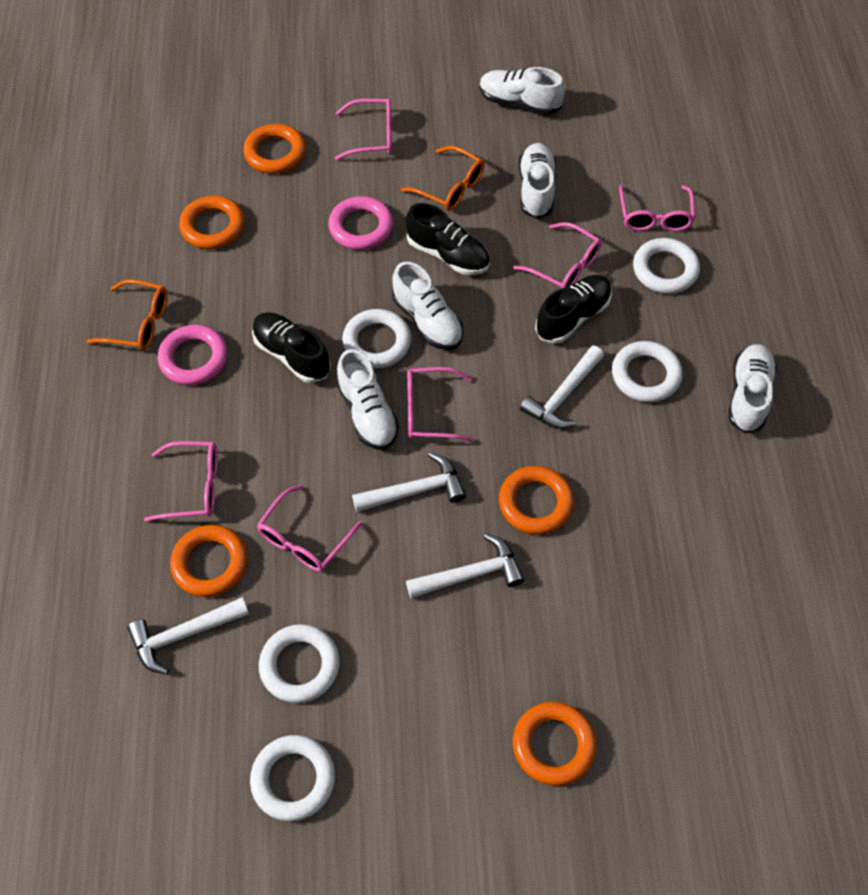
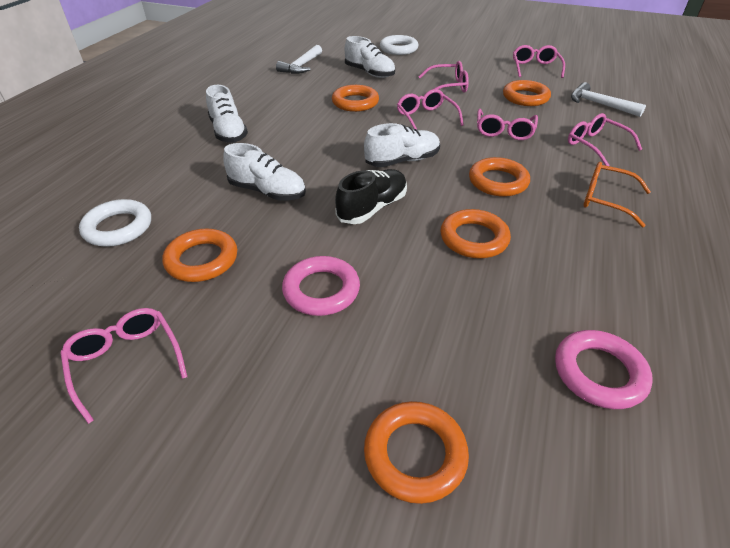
black shoe: 3 -> 1
orange glasses: 2 -> 1
orange ring: 5 -> 6
white hammer: 4 -> 2
white ring: 5 -> 2
white shoe: 5 -> 4

